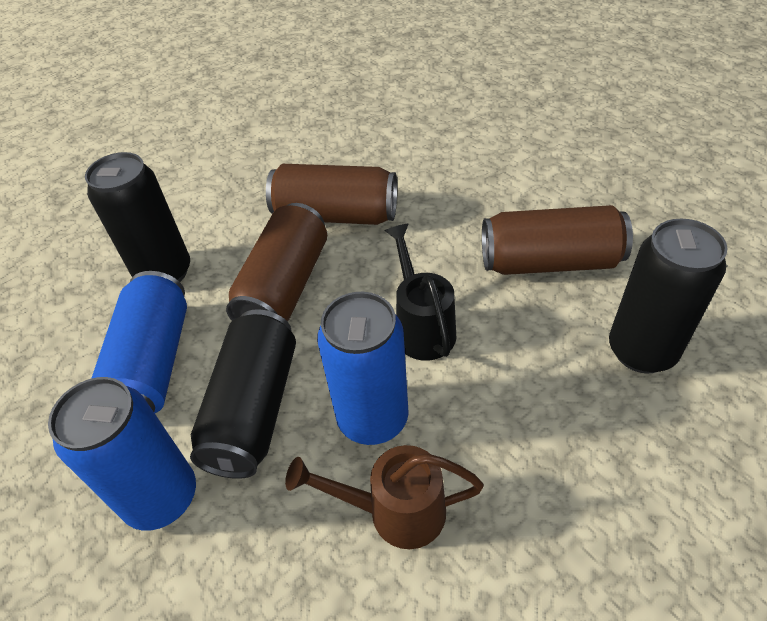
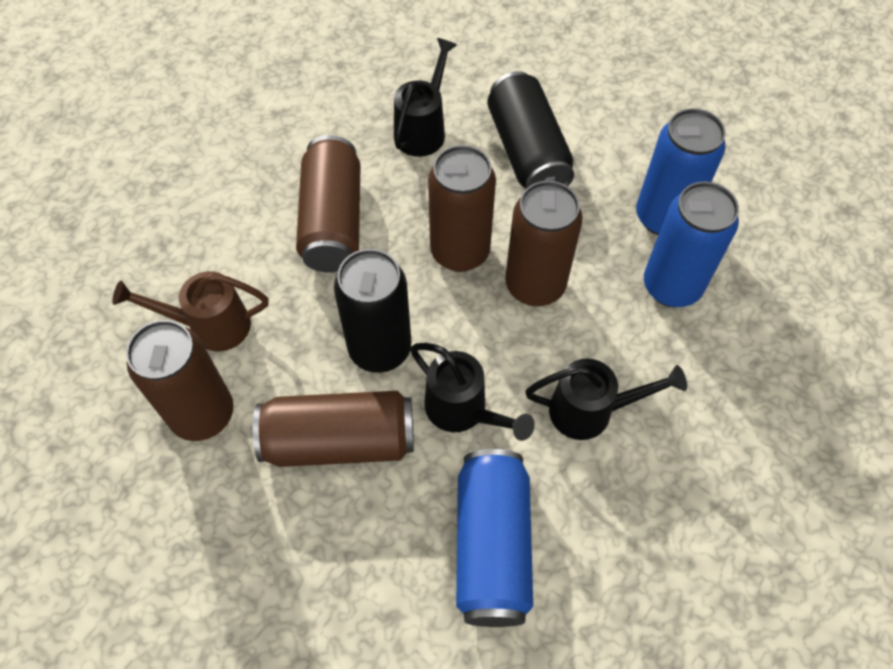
black can: 3 -> 2
black watering can: 1 -> 3
brown can: 3 -> 5

